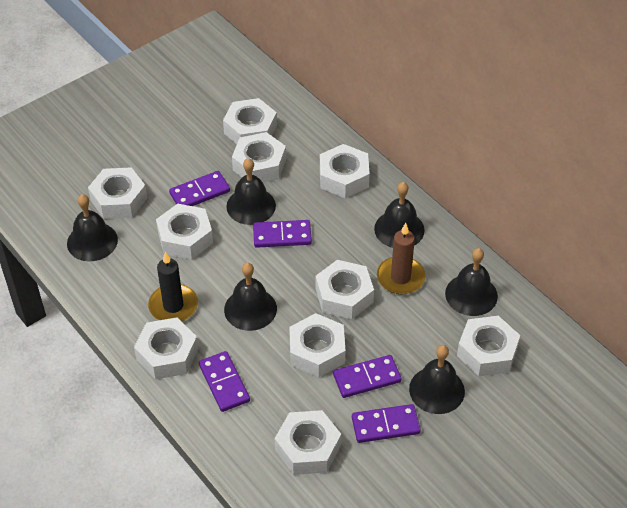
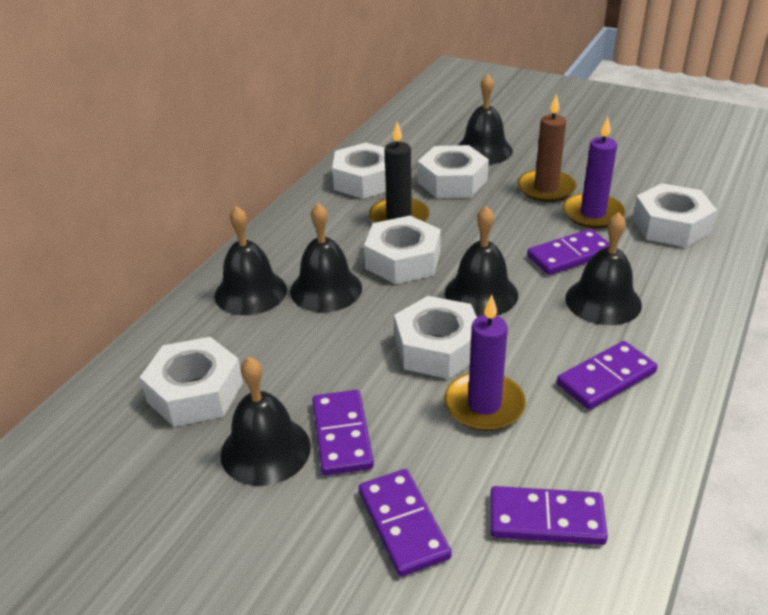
purple candle: 0 -> 2
white nut: 10 -> 6

